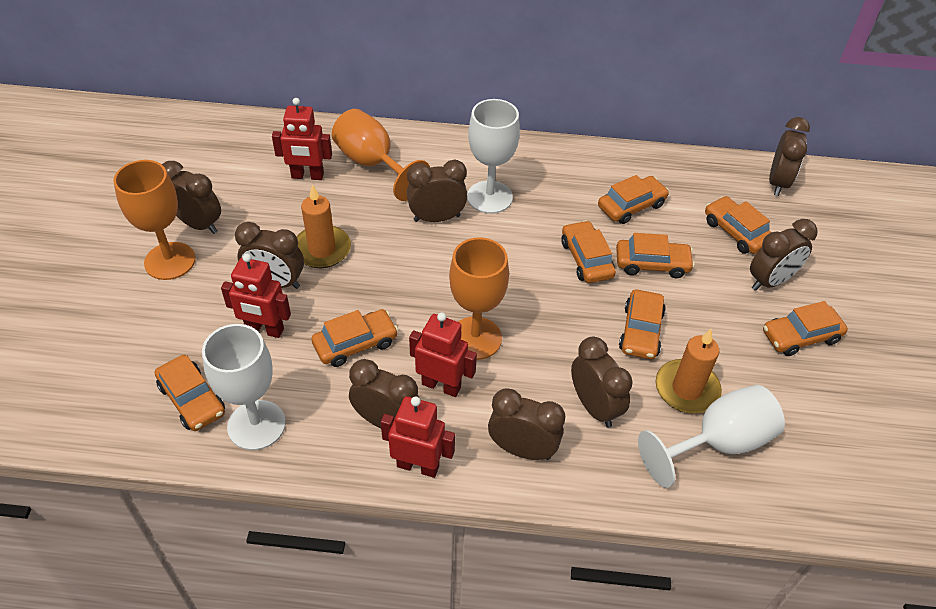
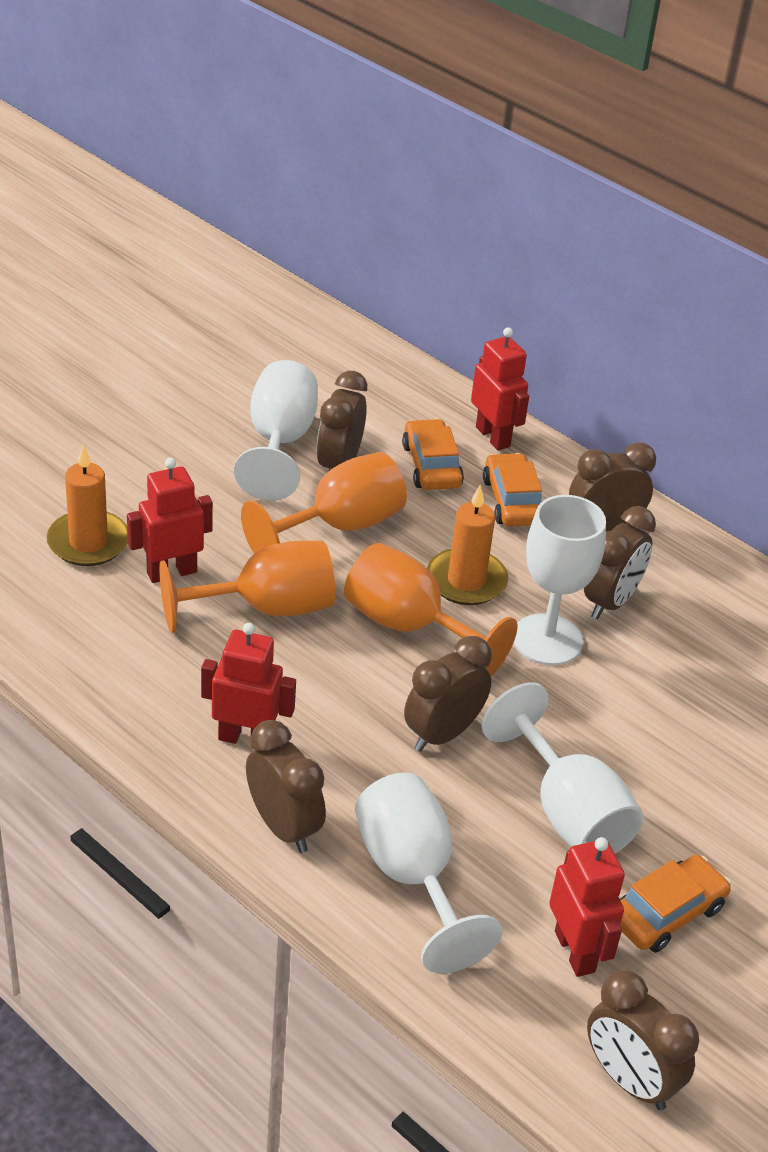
brown clock: 8 -> 6
orange car: 8 -> 3
white goblet: 3 -> 4

